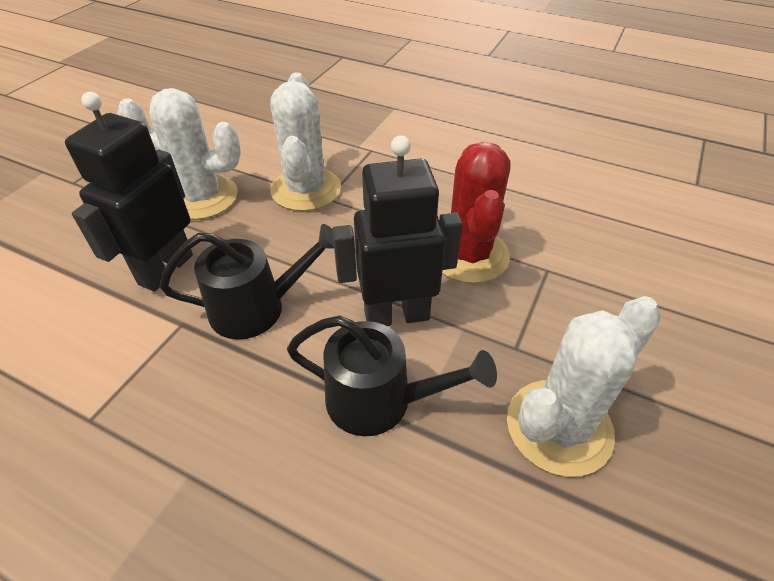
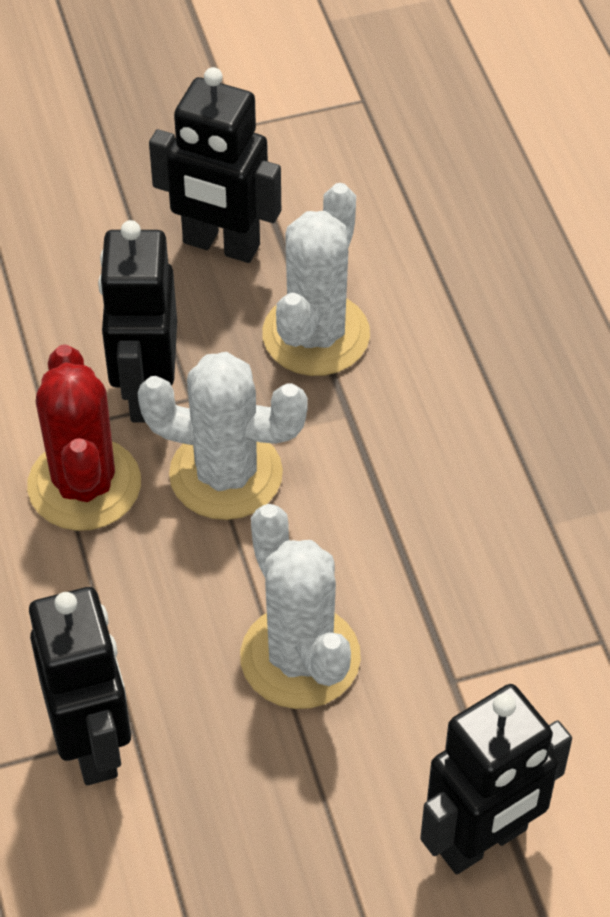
black robot: 2 -> 4
black watering can: 2 -> 0

